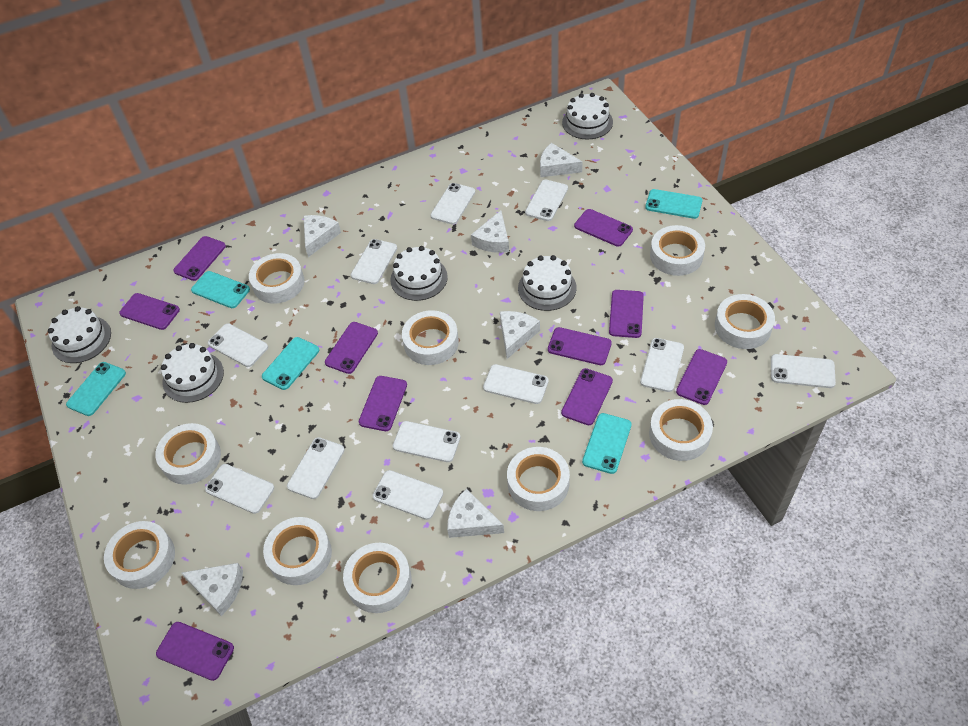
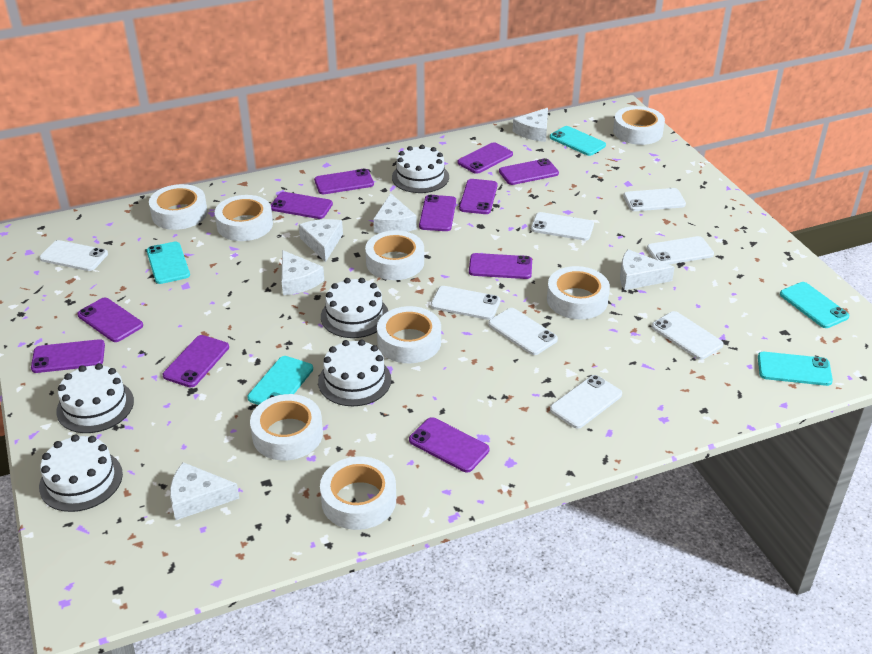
purple phone: 10 -> 11
white phone: 11 -> 8
white tape: 10 -> 8

